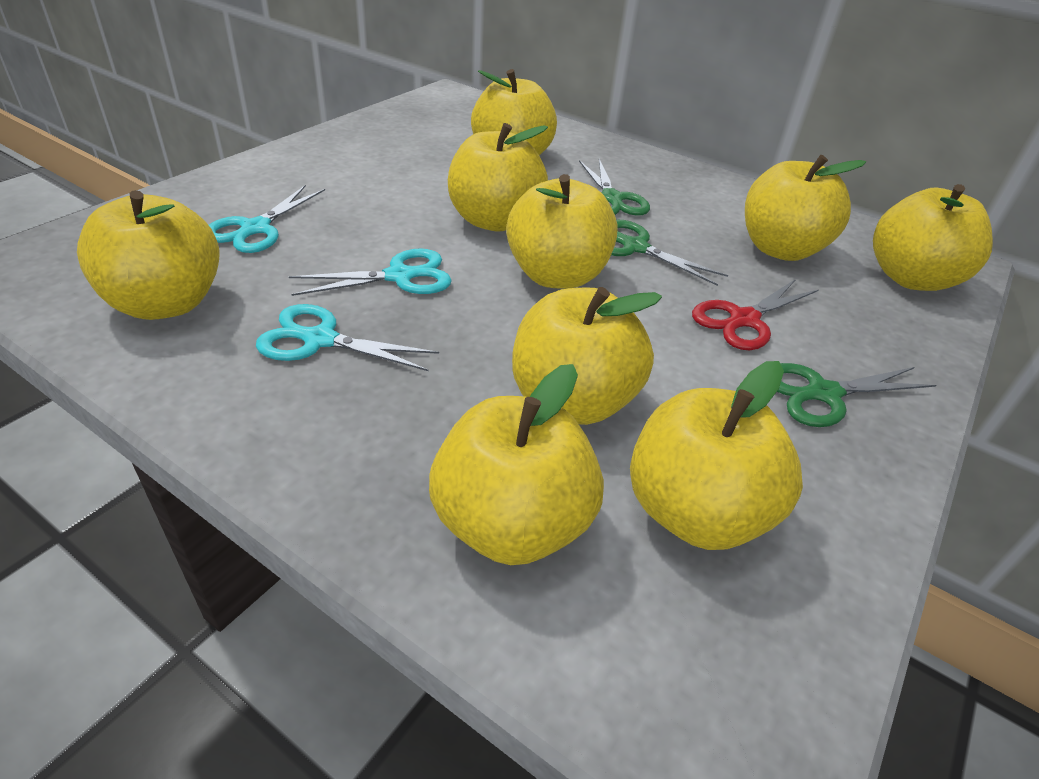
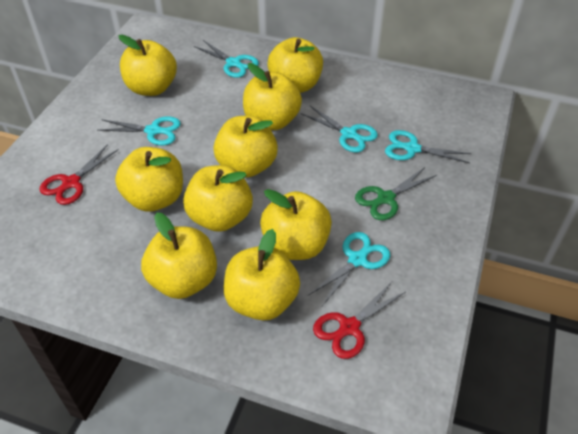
green scissors: 3 -> 1
red scissors: 1 -> 2
turquoise scissors: 3 -> 5

